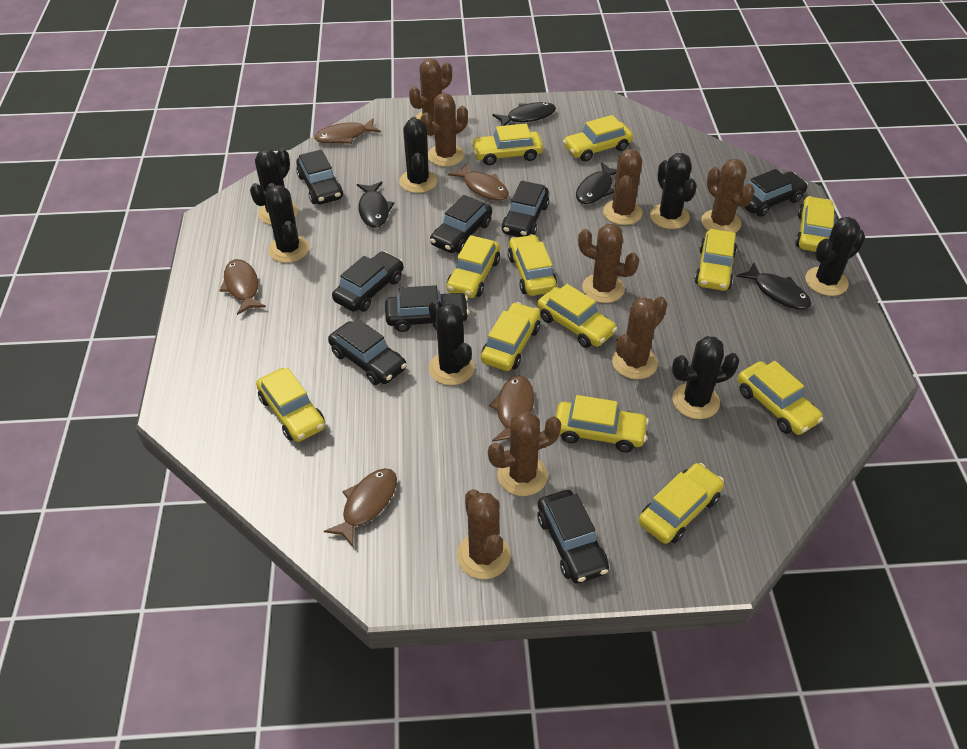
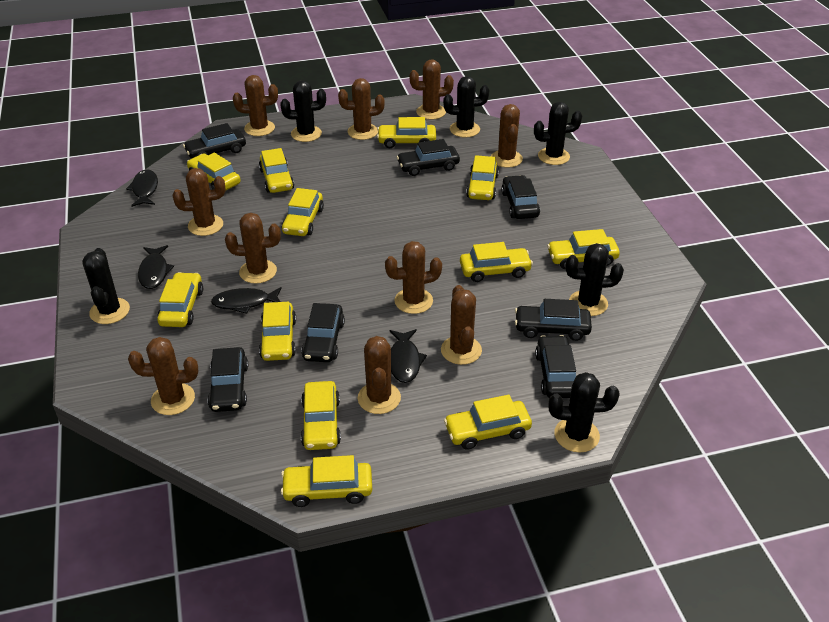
black cactus: 7 -> 6
black car: 8 -> 7
brown cactus: 8 -> 10
brown fish: 5 -> 0

